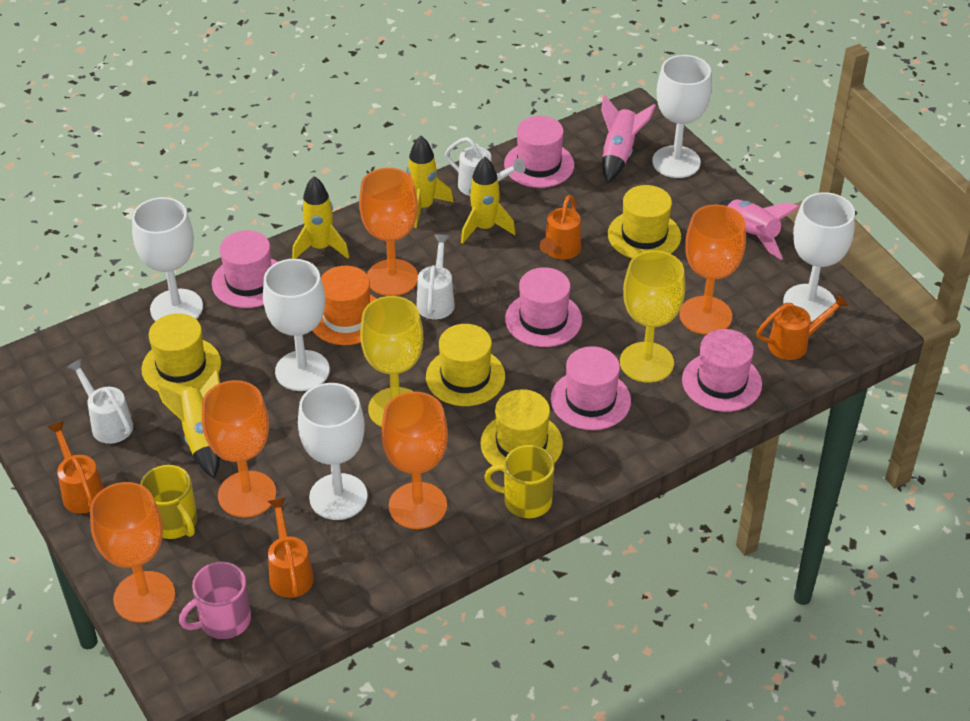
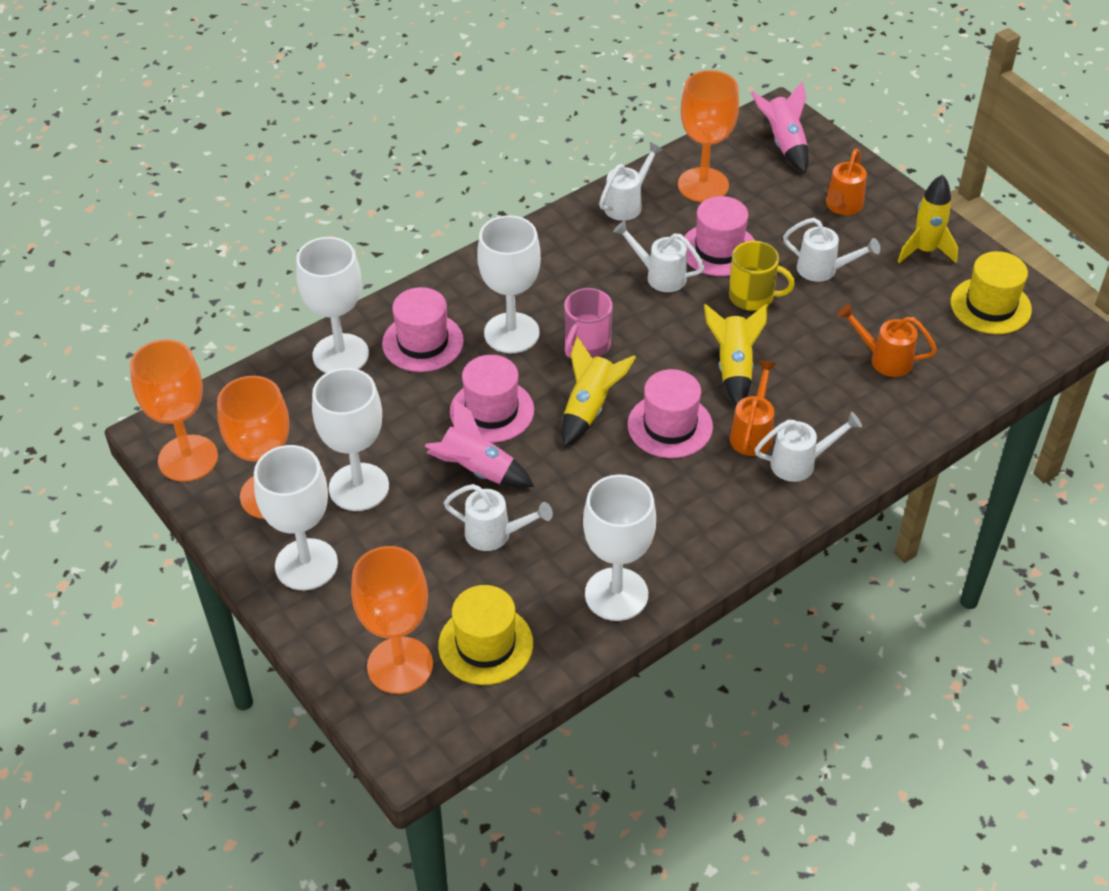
orange goblet: 5 -> 4
orange hat: 1 -> 0
orange watering can: 4 -> 3
pink hat: 5 -> 4
white watering can: 3 -> 5
yellow goblet: 2 -> 0
yellow hat: 4 -> 2
yellow mug: 2 -> 1
yellow rocket: 4 -> 3

